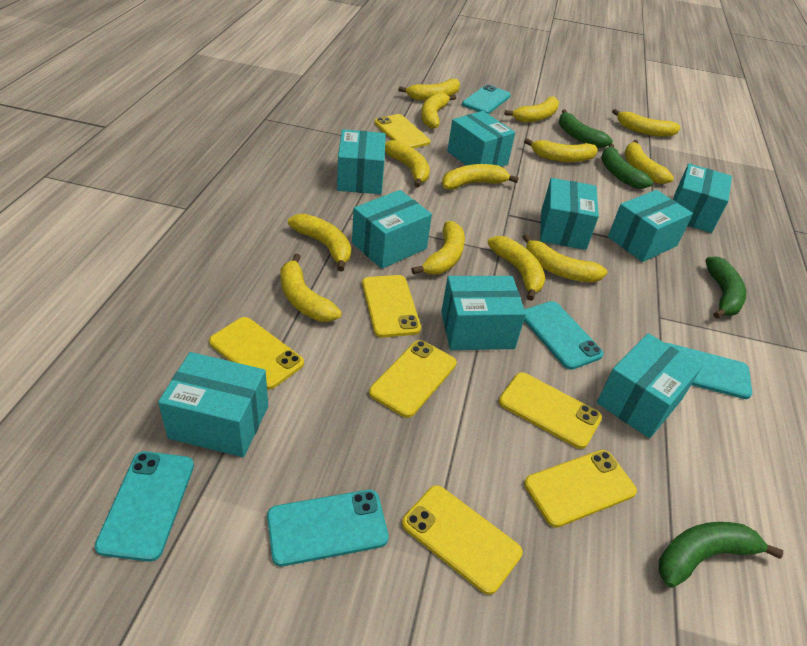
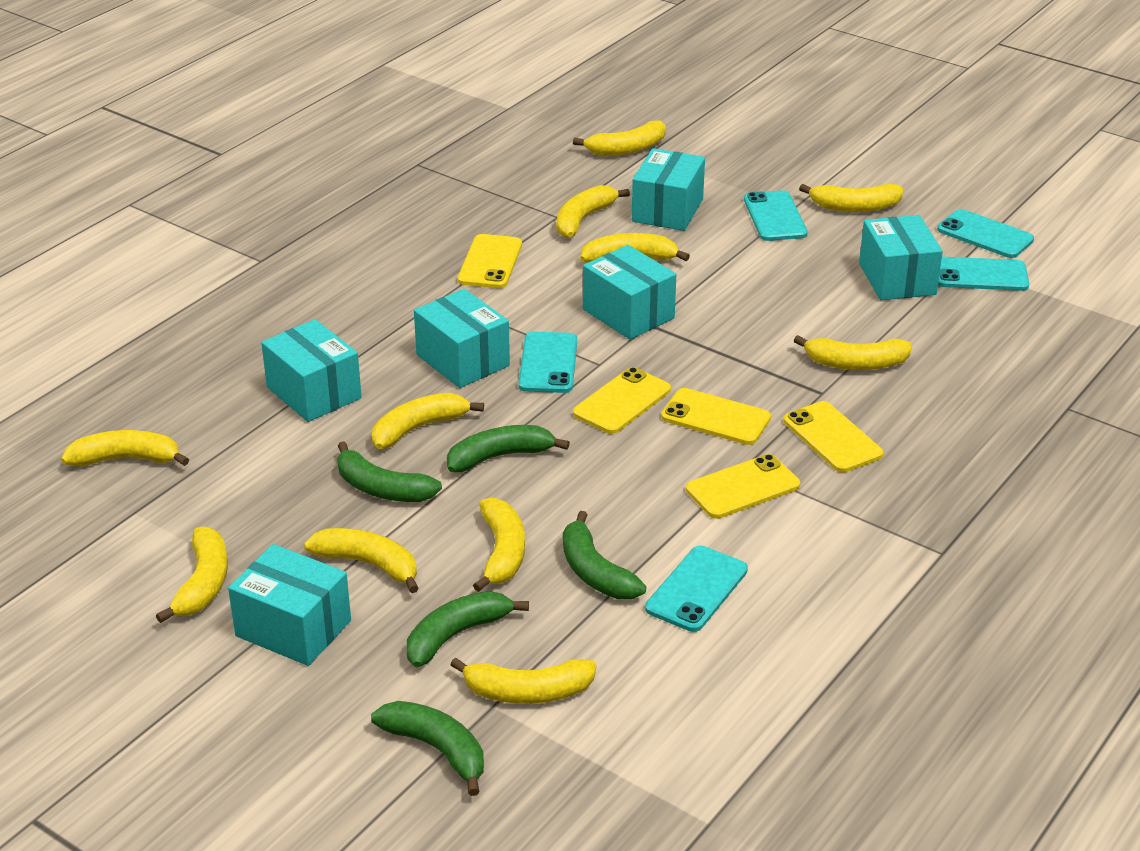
green banana: 4 -> 5
turquoise box: 9 -> 6
yellow banana: 13 -> 11
yellow phone: 7 -> 5

